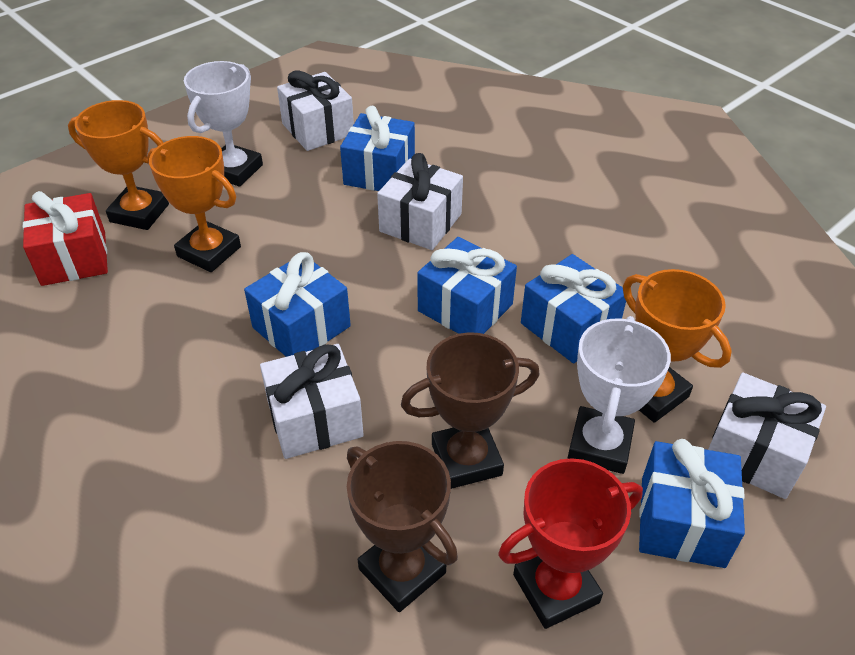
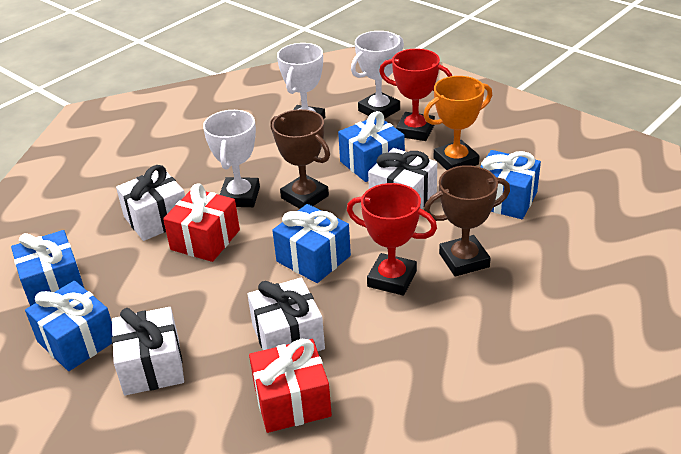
orange trophy: 3 -> 1
red gift: 1 -> 2
red trophy: 1 -> 2
white trophy: 2 -> 3

